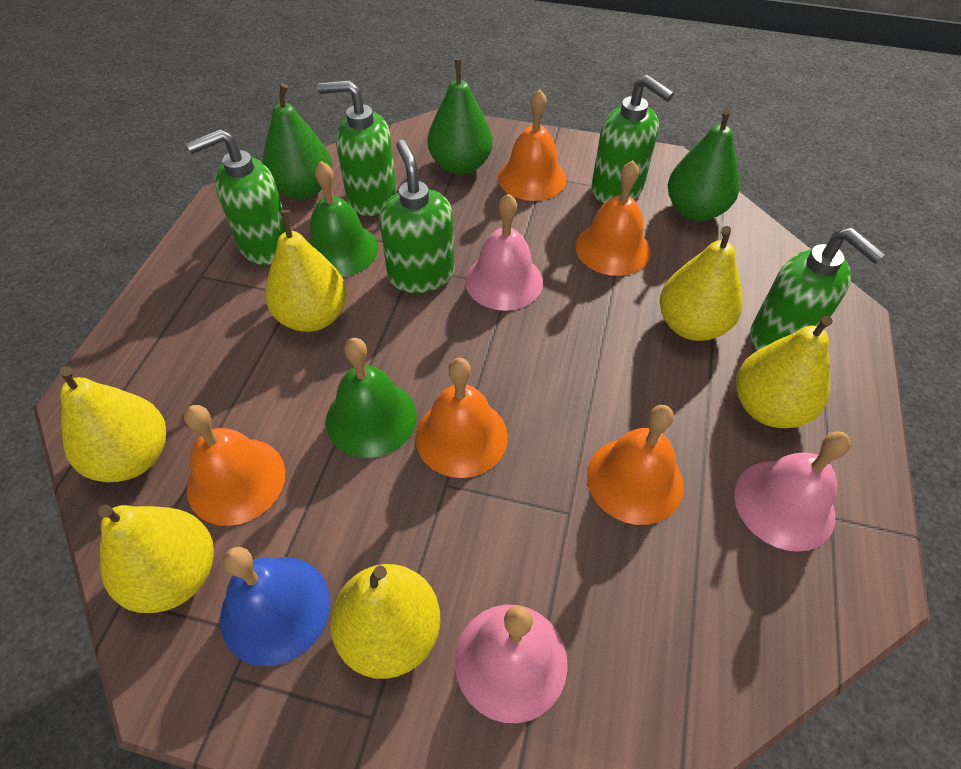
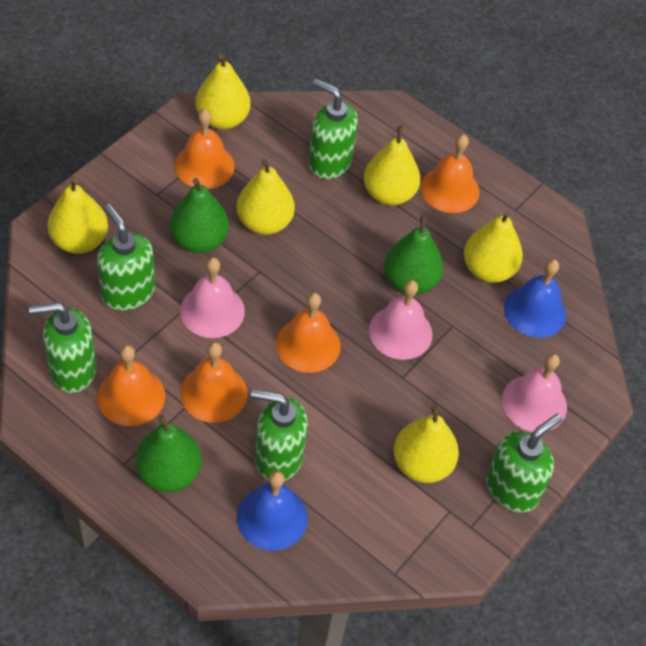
blue bell: 1 -> 2
green bell: 2 -> 0

